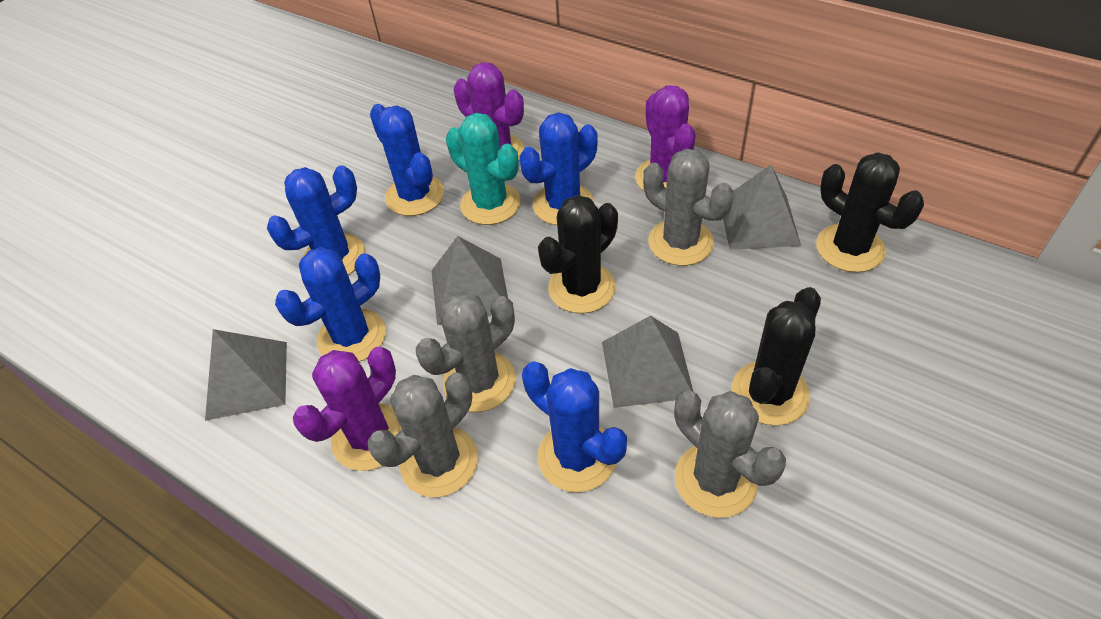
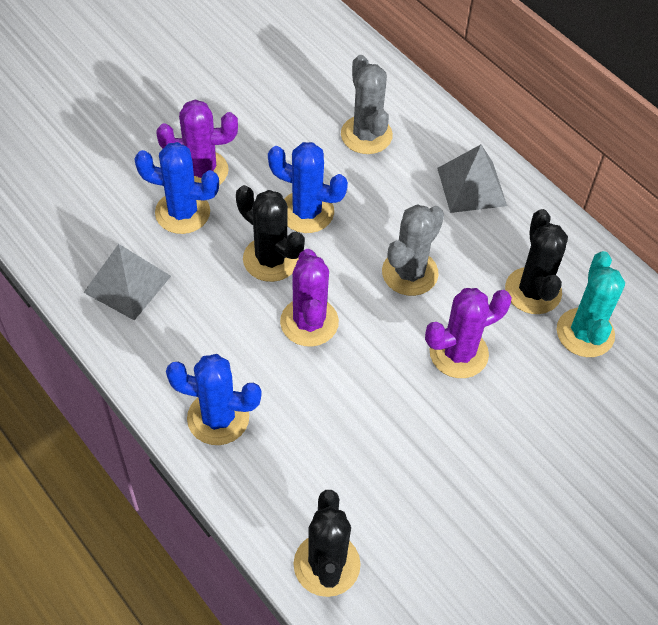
blue cactus: 5 -> 3
grey cactus: 4 -> 2
grey pyramid: 4 -> 2

